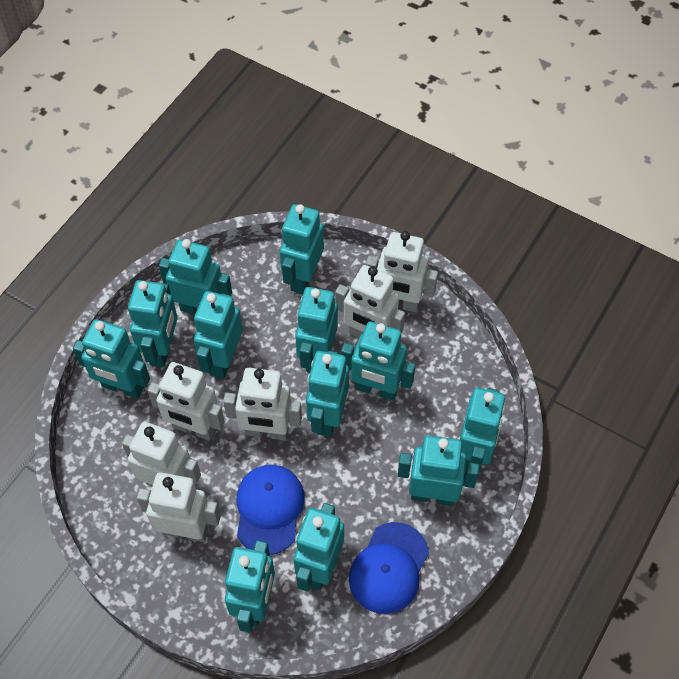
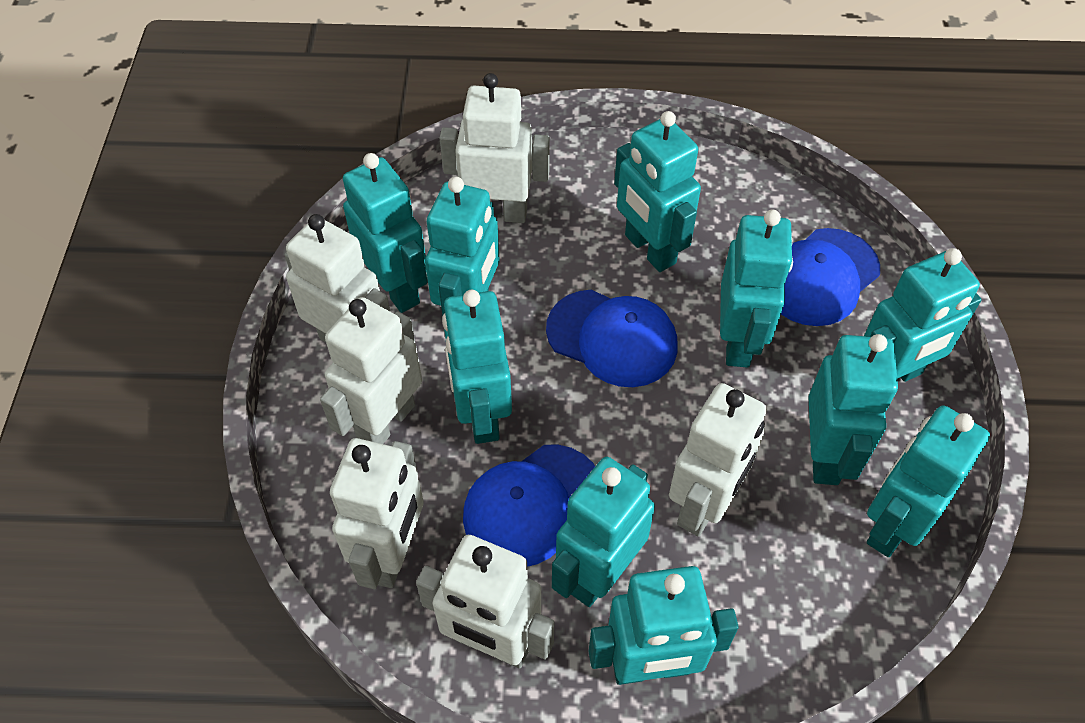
blue cap: 2 -> 3
turquoise robot: 12 -> 10

